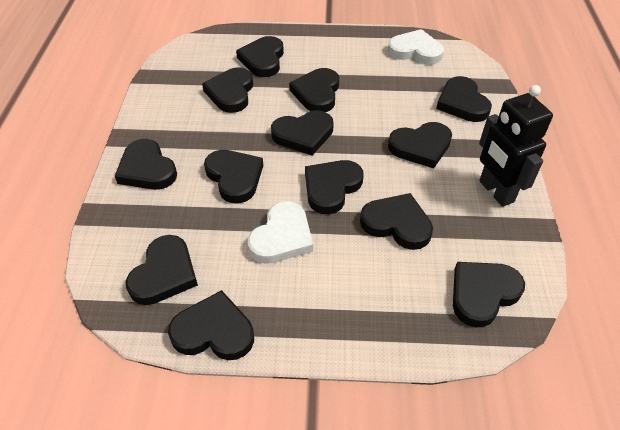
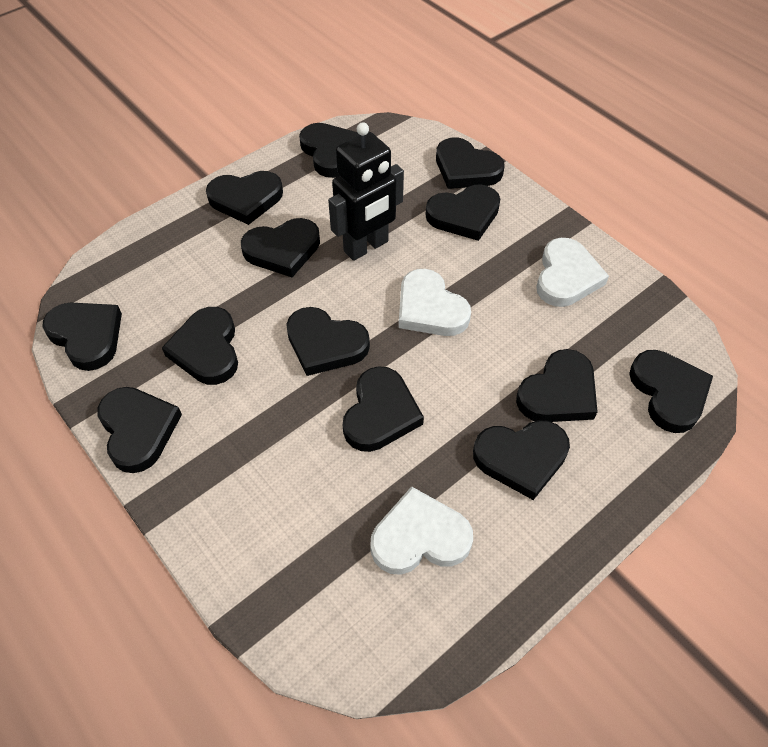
white heart: 2 -> 3

